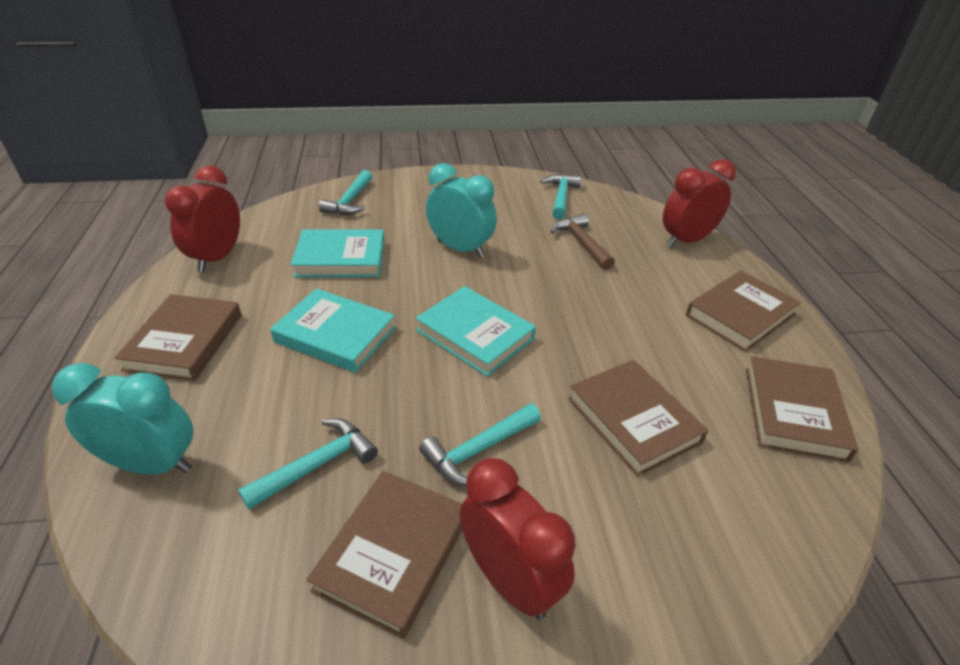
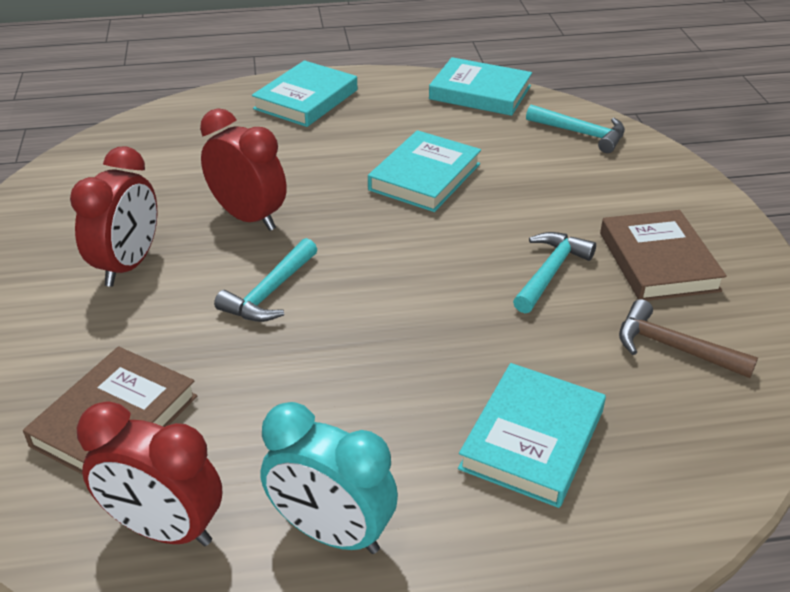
brown book: 5 -> 2
turquoise book: 3 -> 4
turquoise clock: 2 -> 1
turquoise hammer: 4 -> 3

